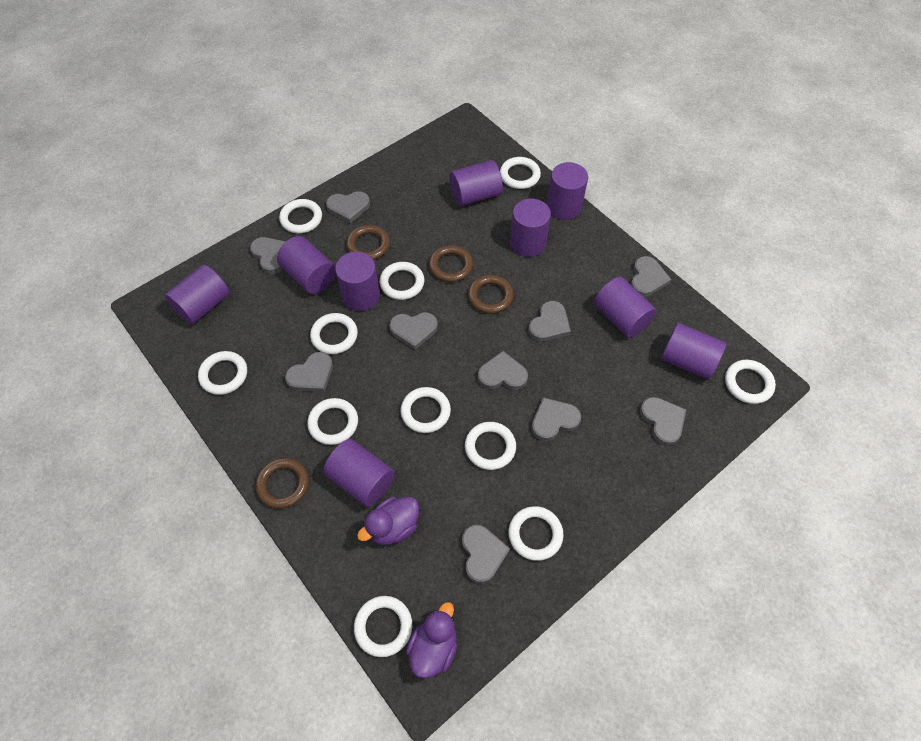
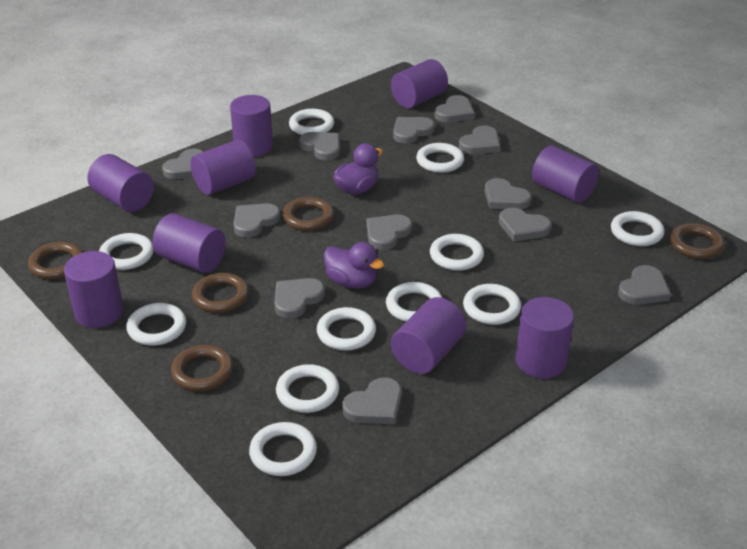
brown ring: 4 -> 5
grey heart: 10 -> 12

